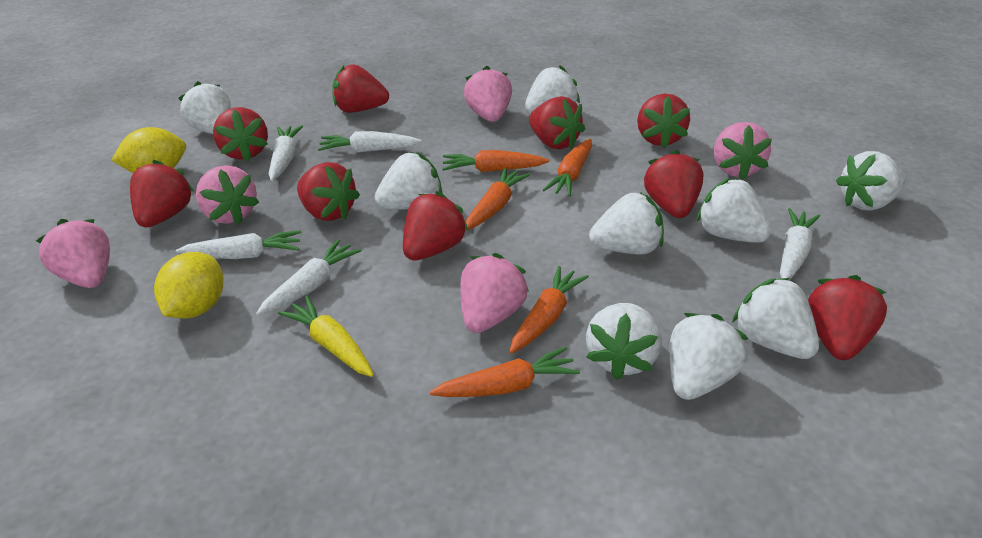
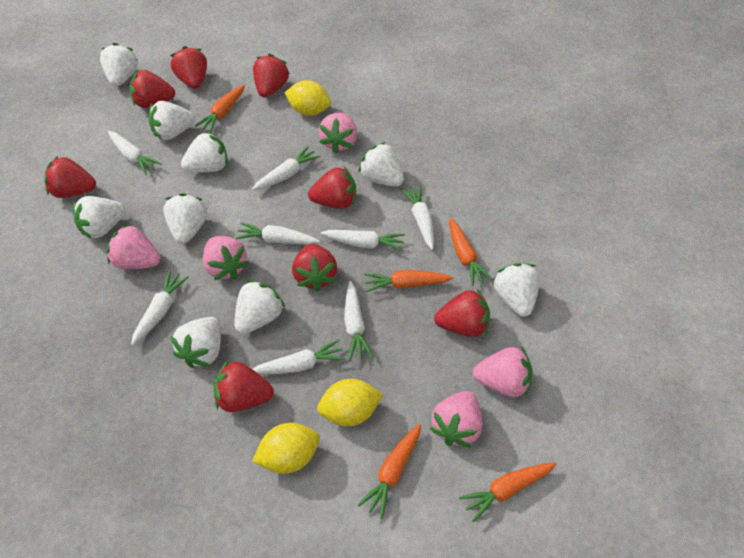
red strawberry: 9 -> 8
white carrot: 5 -> 8
yellow carrot: 1 -> 0
yellow lemon: 2 -> 3

